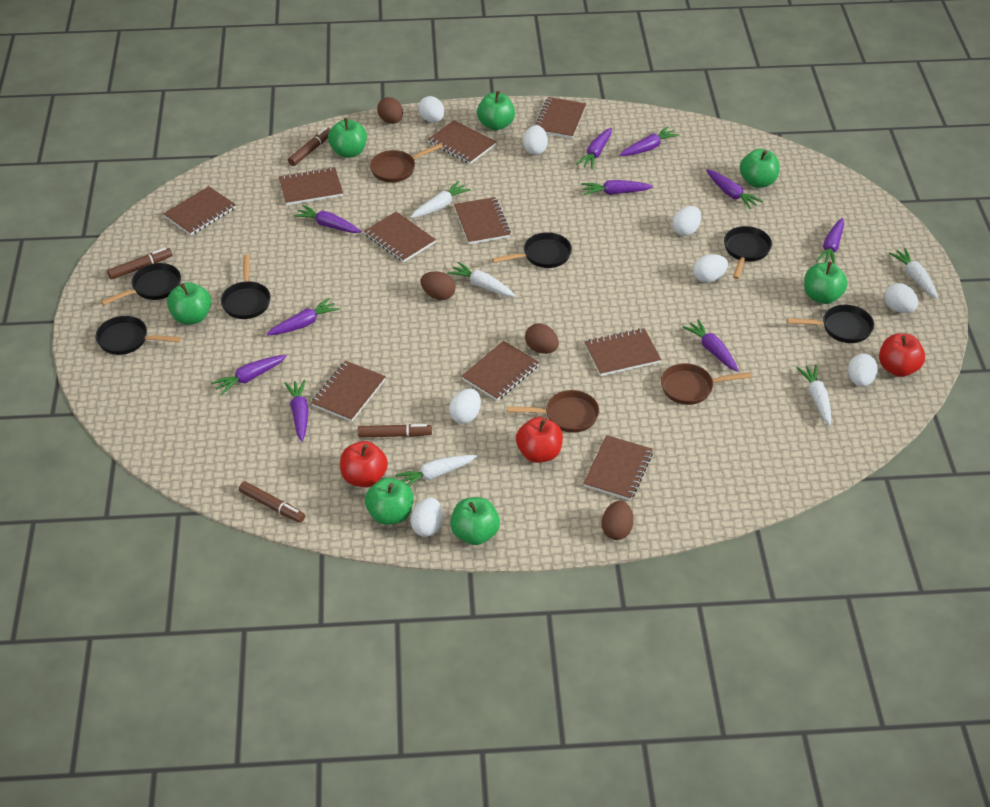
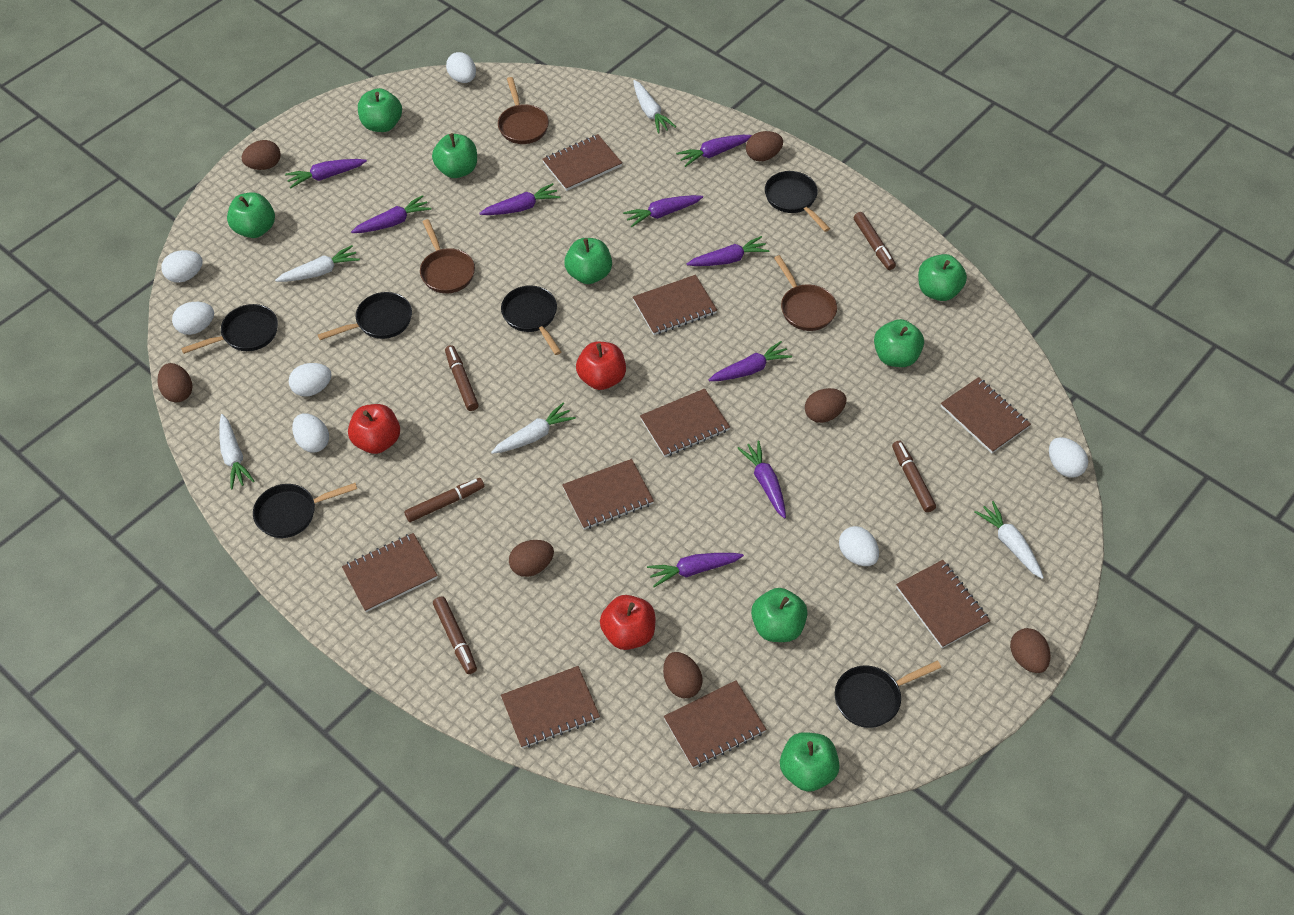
brown egg: 4 -> 7
brown marker: 4 -> 5
brown notebook: 10 -> 9
green apple: 7 -> 8
purple carrot: 10 -> 9
white egg: 8 -> 7

